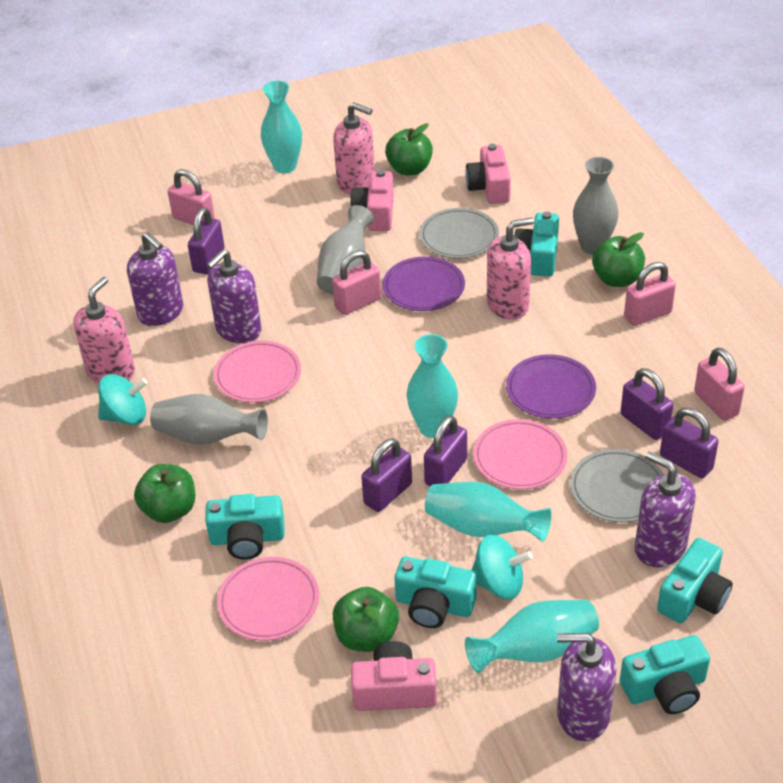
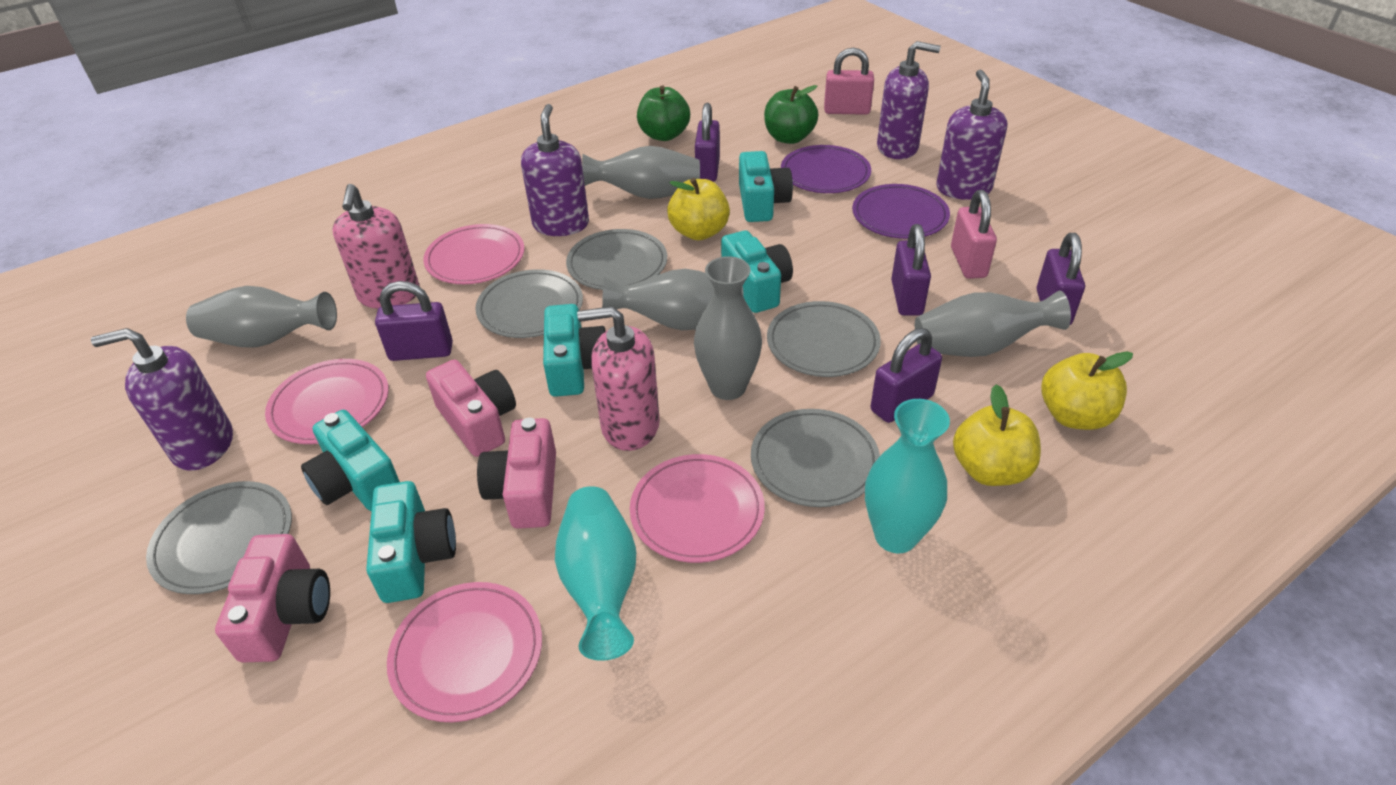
green apple: 4 -> 2
grey plate: 2 -> 5
grey vase: 3 -> 5
pink padlock: 4 -> 2
pink plate: 3 -> 4
pink soap dispenser: 3 -> 2
turquoise spinning top: 2 -> 0
turquoise vase: 4 -> 2
yellow apple: 0 -> 3

